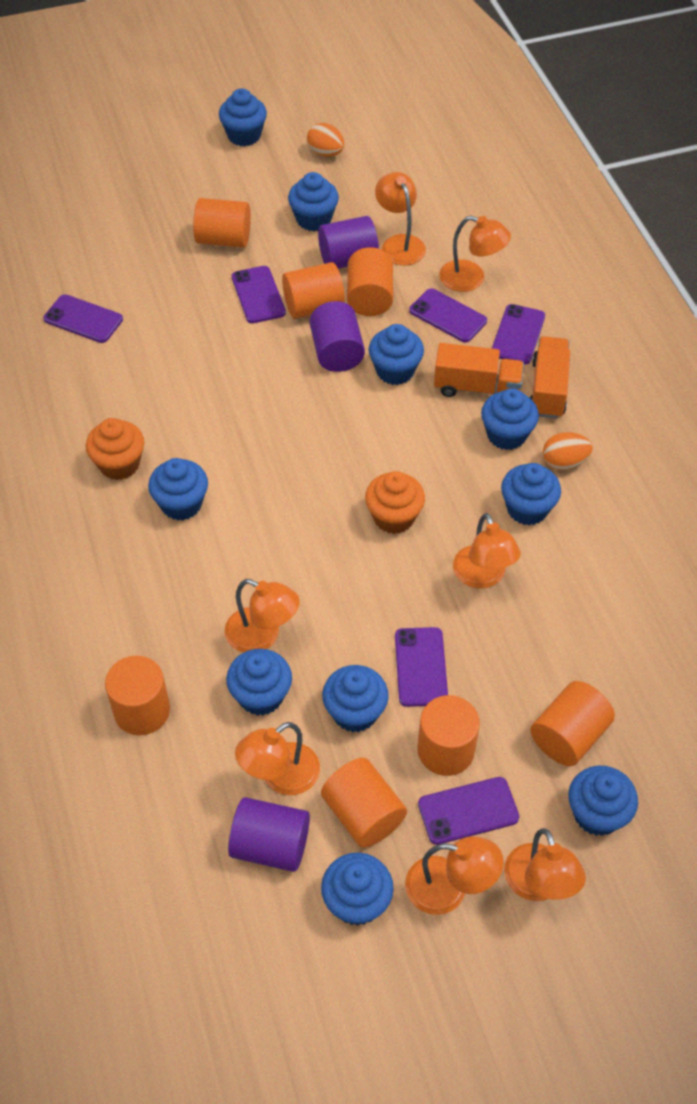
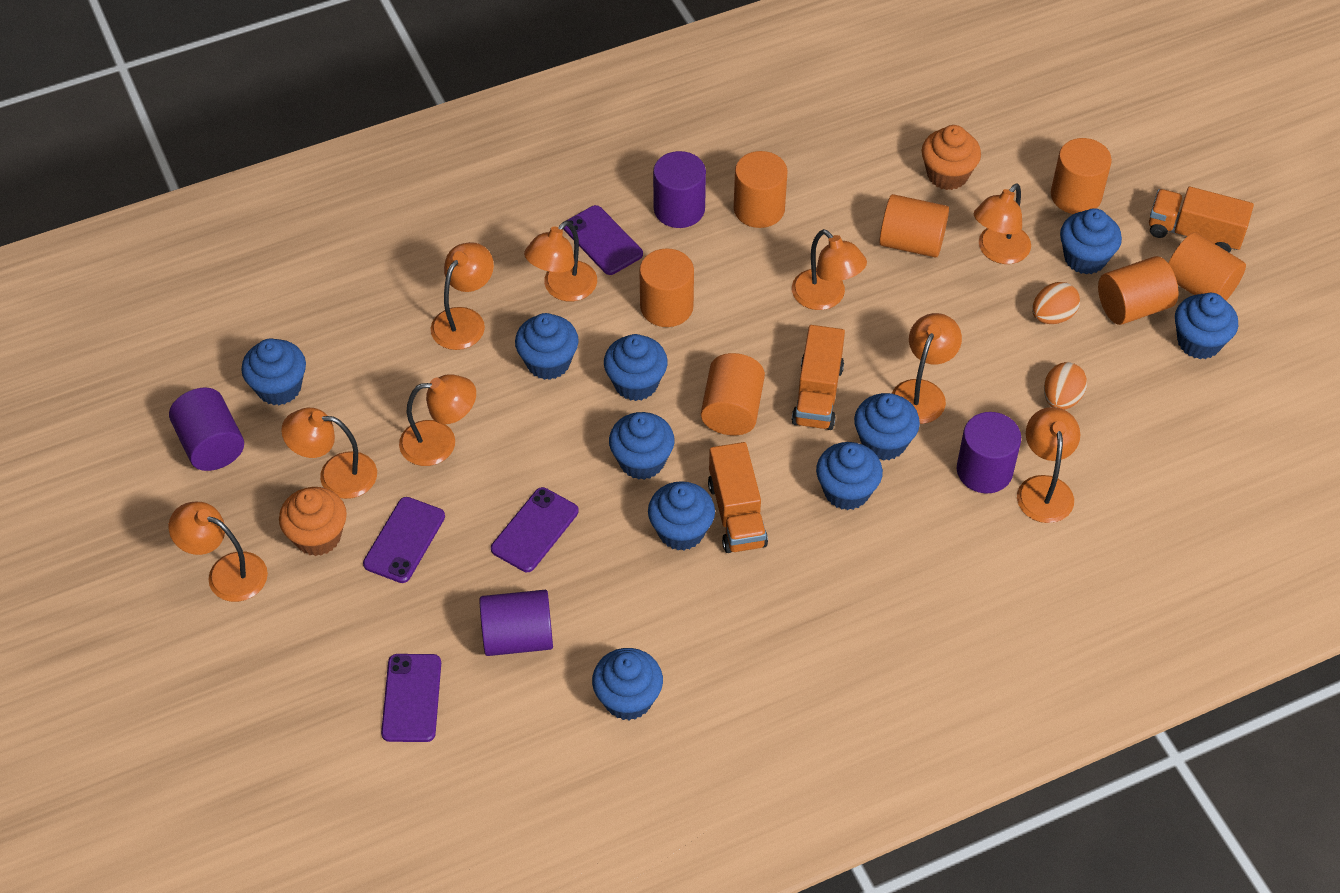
orange lamp: 7 -> 9
orange truck: 2 -> 3
purple cylinder: 3 -> 4
purple phone: 6 -> 4

